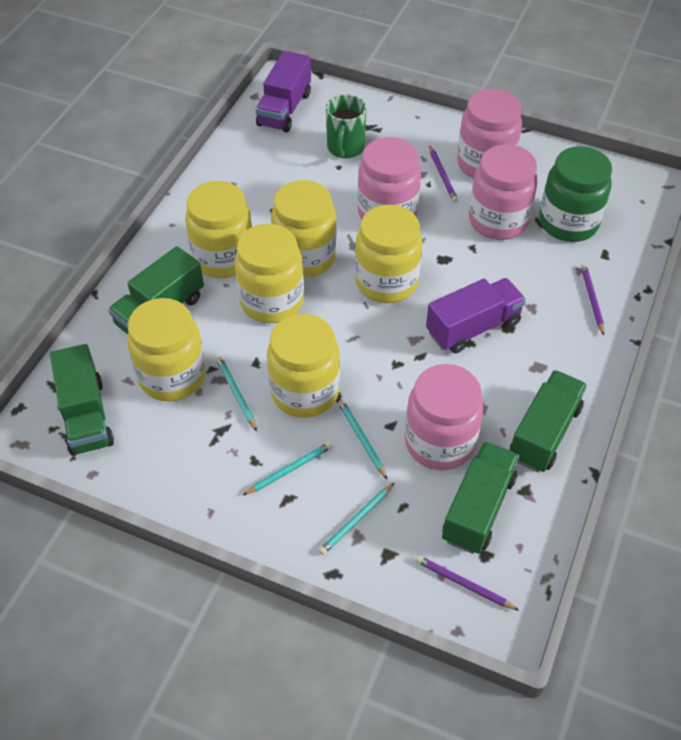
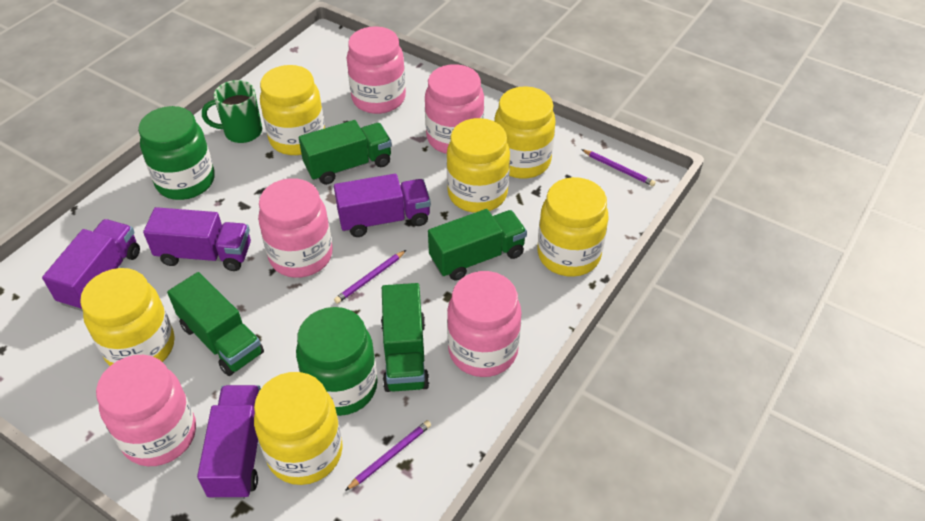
green jar: 1 -> 2
pink jar: 4 -> 5
purple truck: 2 -> 4
turquoise pencil: 4 -> 0

